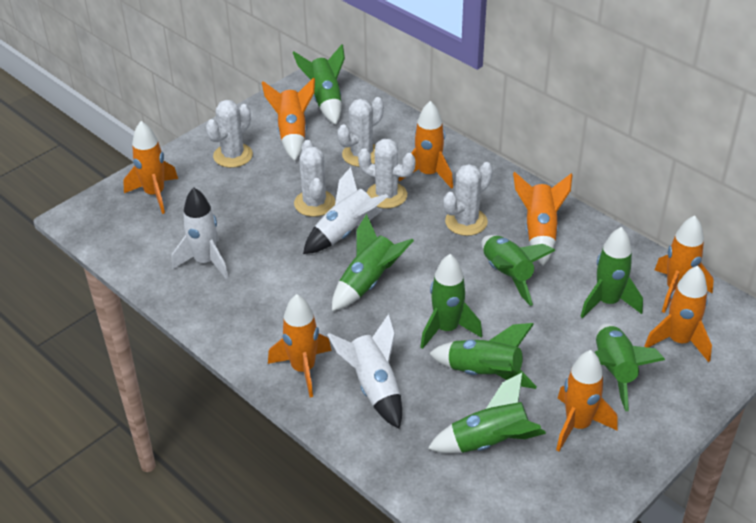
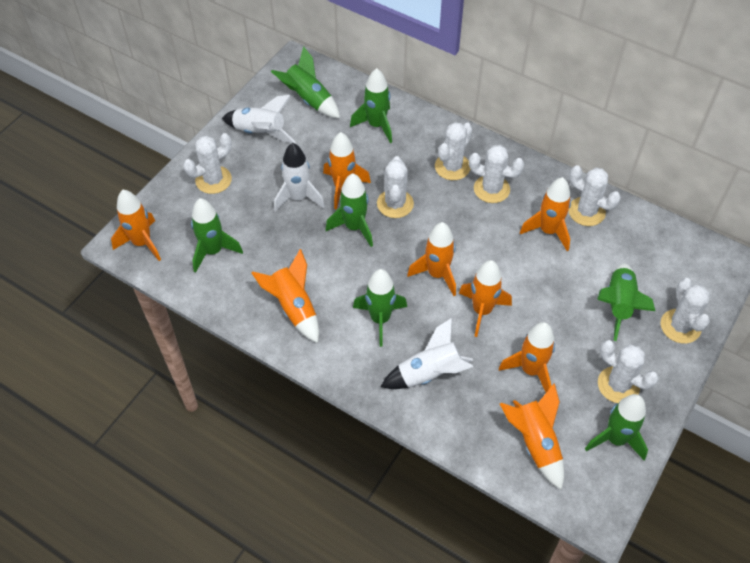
green rocket: 8 -> 7
white cactus: 5 -> 7

